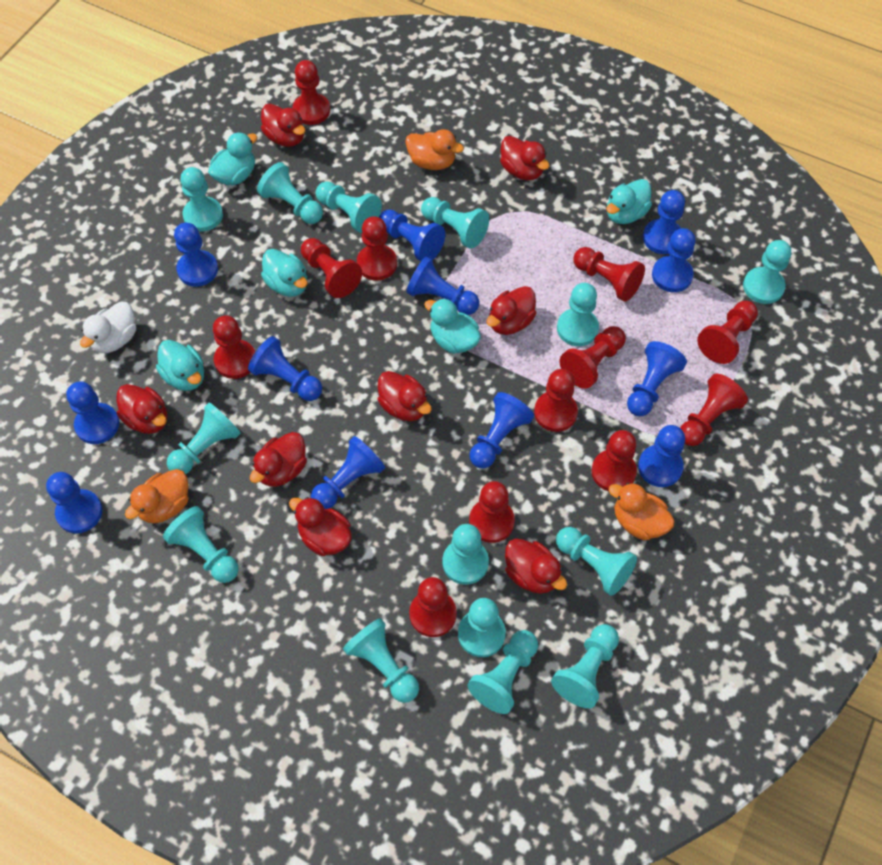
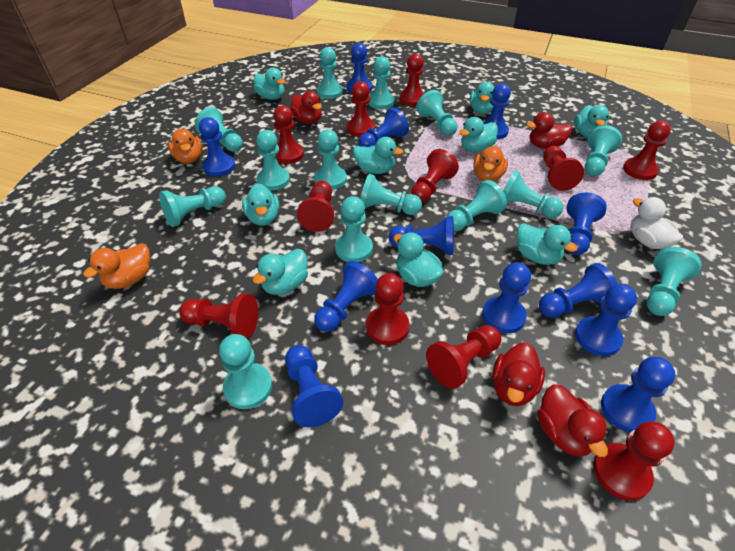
red duck: 8 -> 4
red pawn: 12 -> 11
turquoise duck: 5 -> 9

